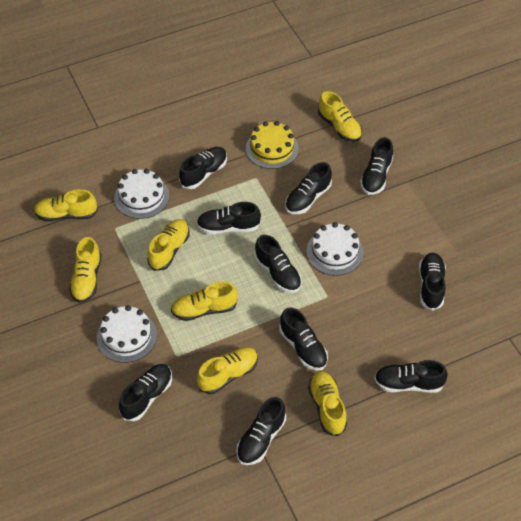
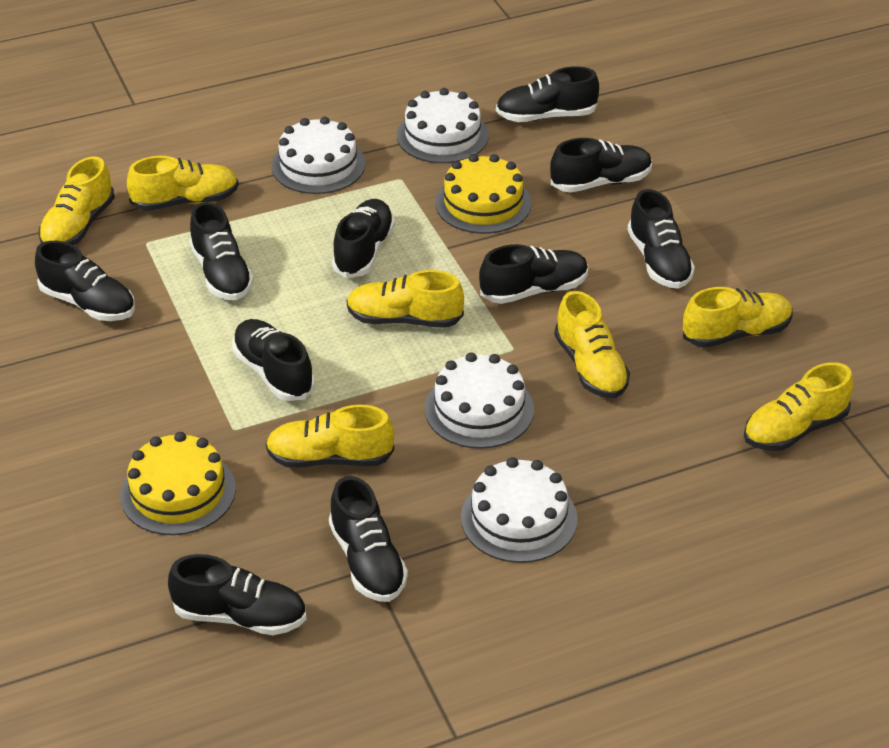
white cake: 3 -> 4
yellow cake: 1 -> 2

